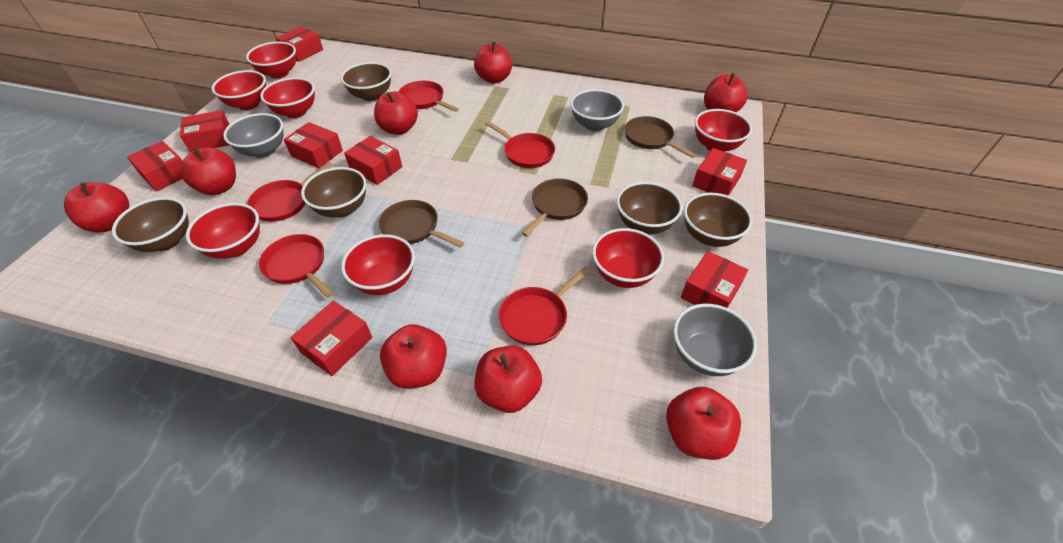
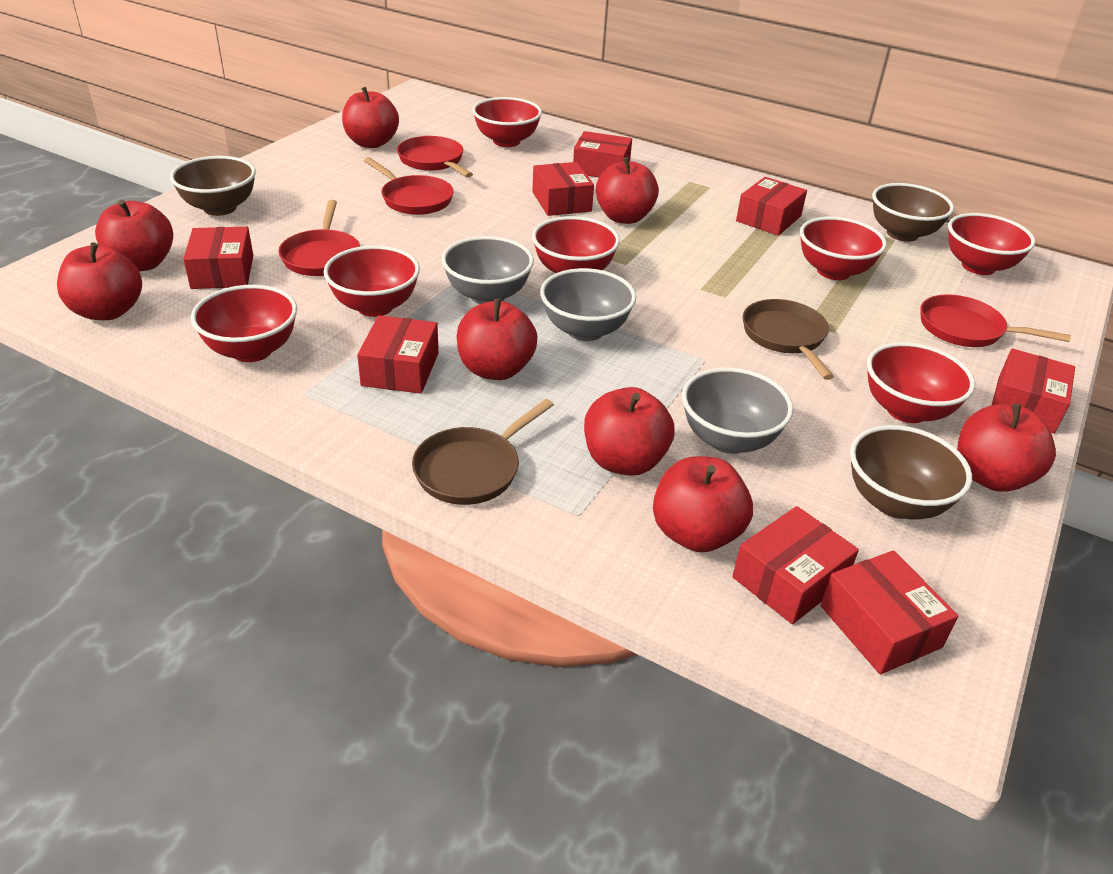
brown bowl: 5 -> 3
brown pan: 3 -> 2
red pan: 5 -> 4

